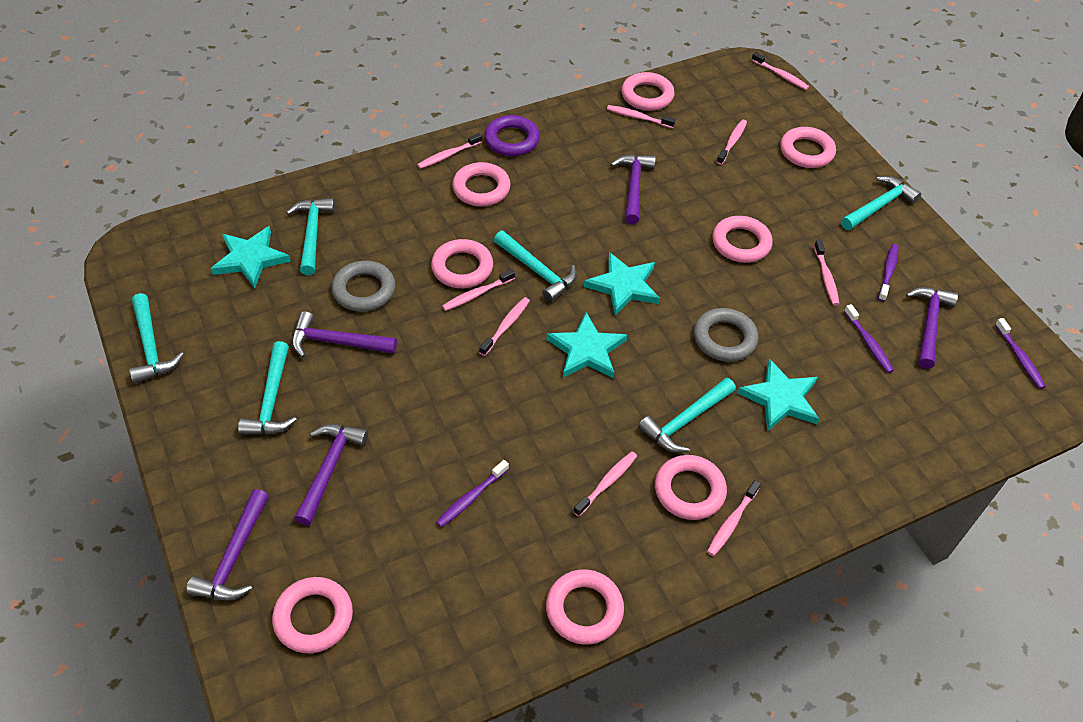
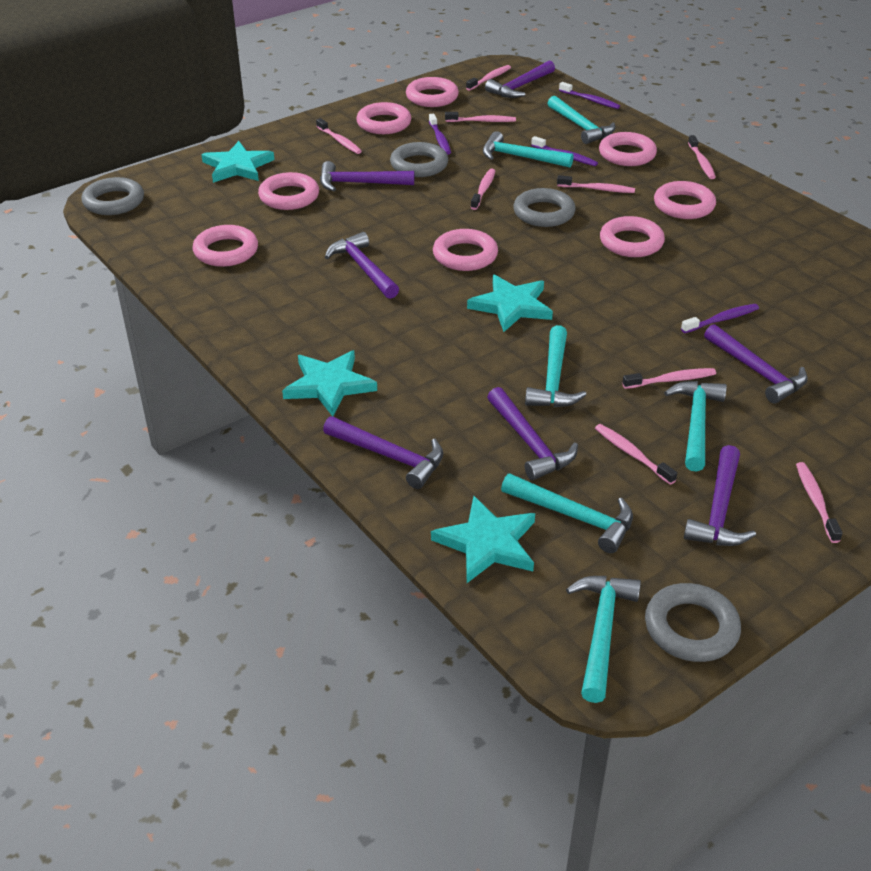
grey ring: 2 -> 4
purple hammer: 5 -> 7
purple ring: 1 -> 0

